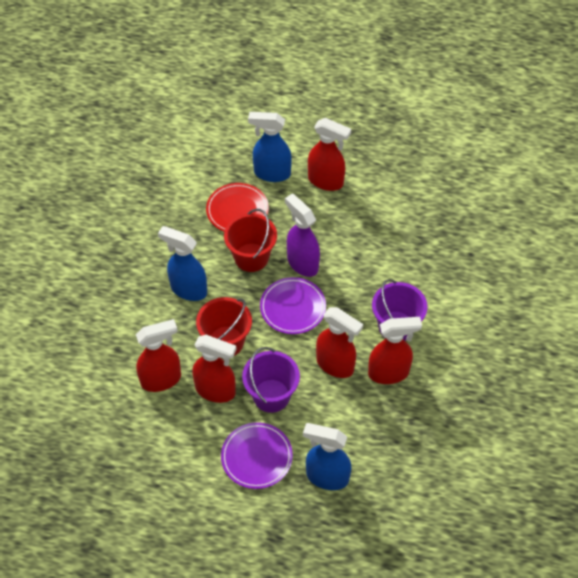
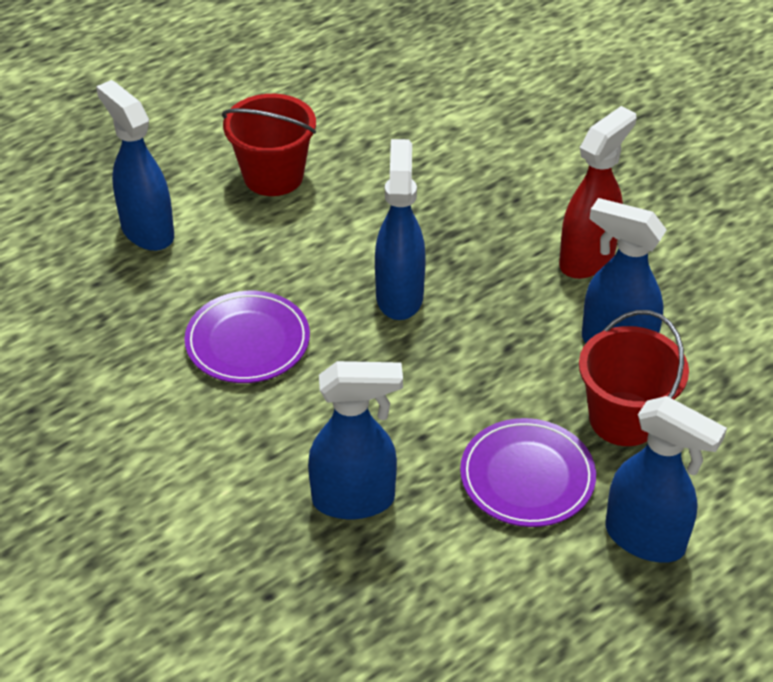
blue spray bottle: 3 -> 5
purple bucket: 2 -> 0
purple spray bottle: 1 -> 0
red plate: 1 -> 0
red spray bottle: 5 -> 1

